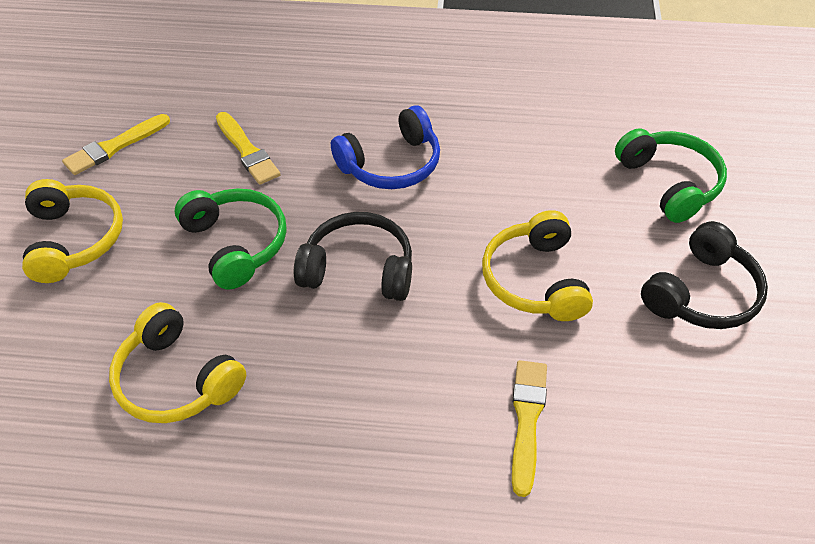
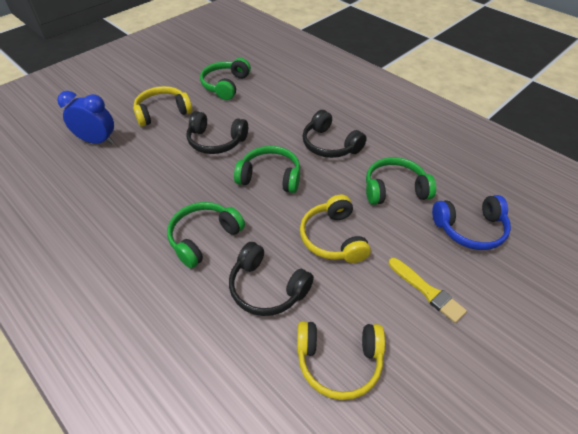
black headphones: 2 -> 3
blue clock: 0 -> 1
green headphones: 2 -> 4
yellow brush: 3 -> 1

